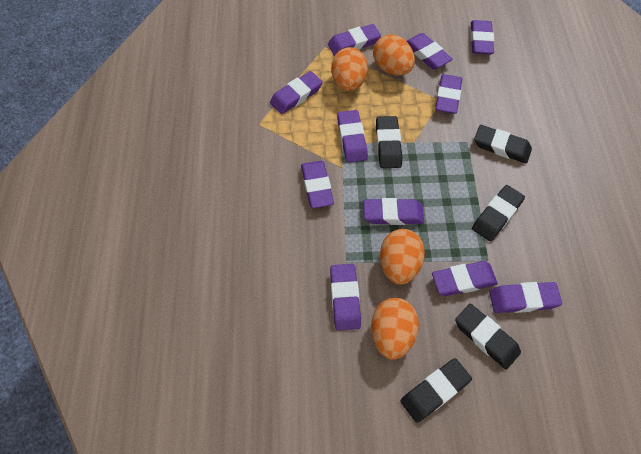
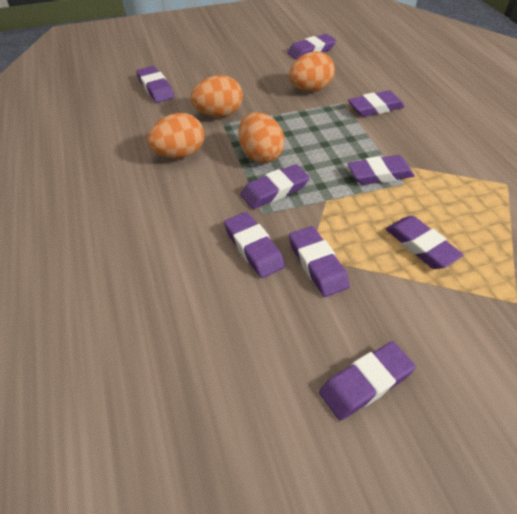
black eraser: 5 -> 0
purple eraser: 11 -> 9

